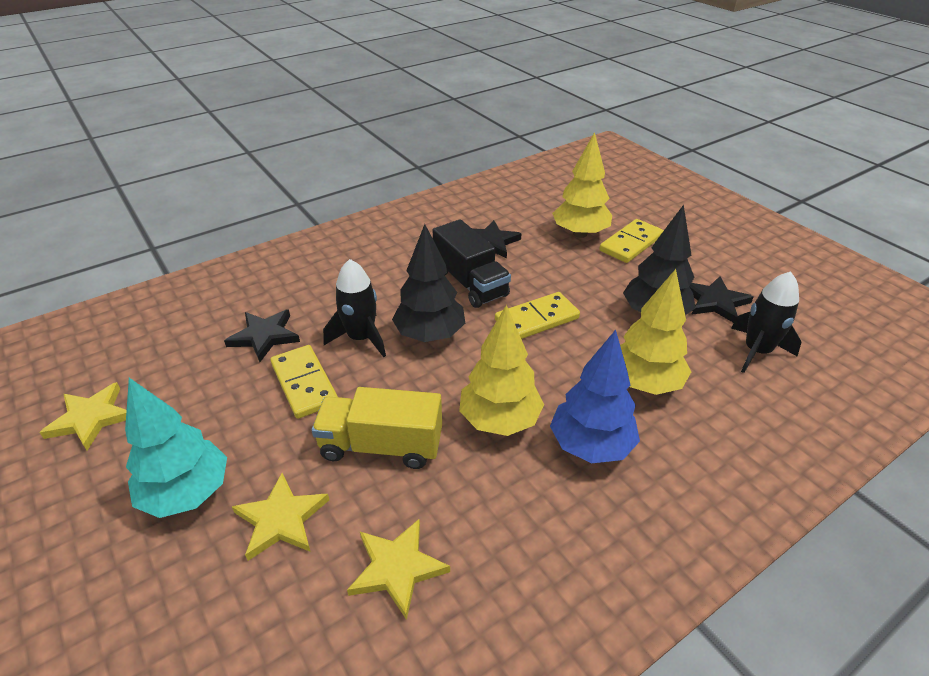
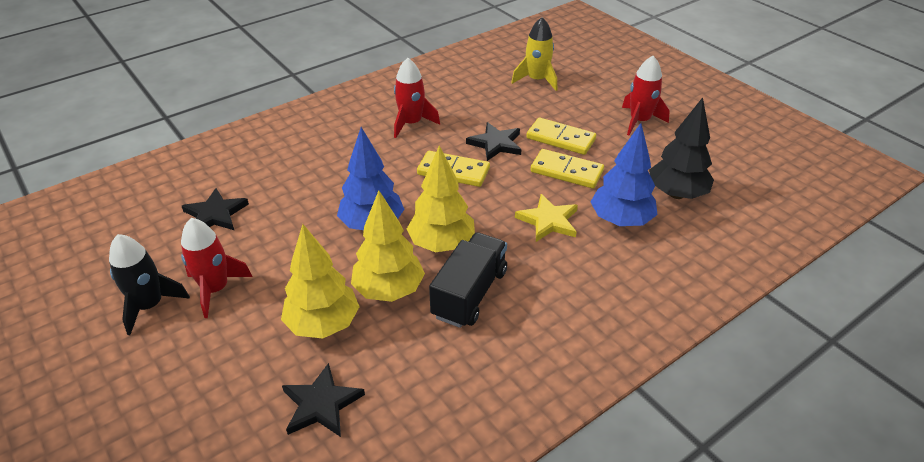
black rocket: 2 -> 1
black tree: 2 -> 1
blue tree: 1 -> 2
red rocket: 0 -> 3
turquoise tree: 1 -> 0
yellow rocket: 0 -> 1
yellow star: 3 -> 1
yellow truck: 1 -> 0

